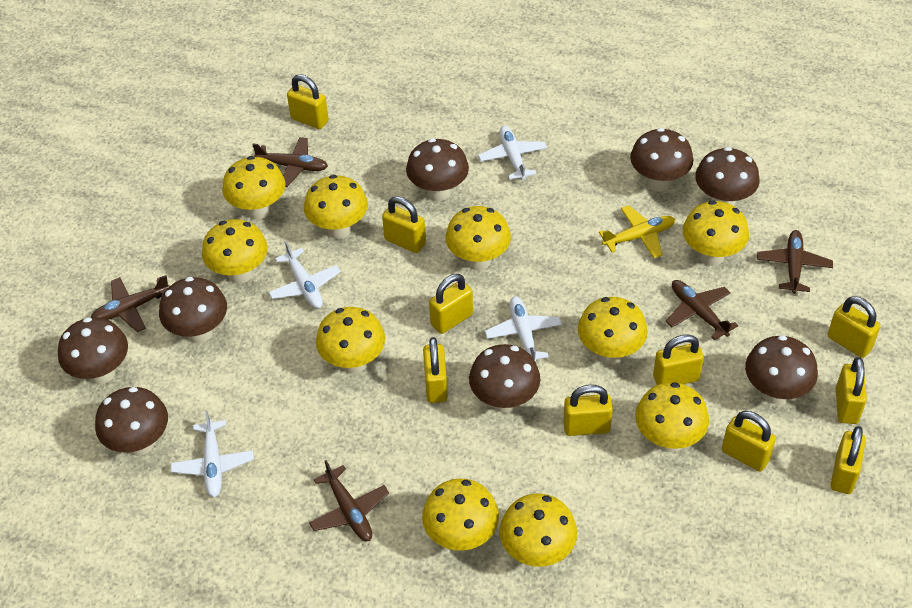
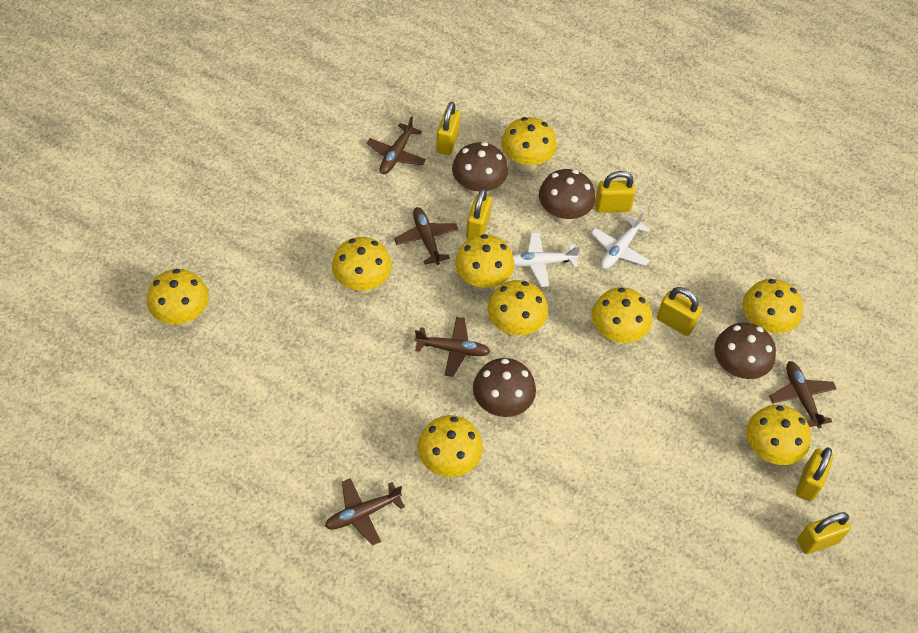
brown mushroom: 8 -> 4
white plane: 4 -> 2
yellow mushroom: 10 -> 9
yellow padlock: 10 -> 6
yellow plane: 1 -> 0

